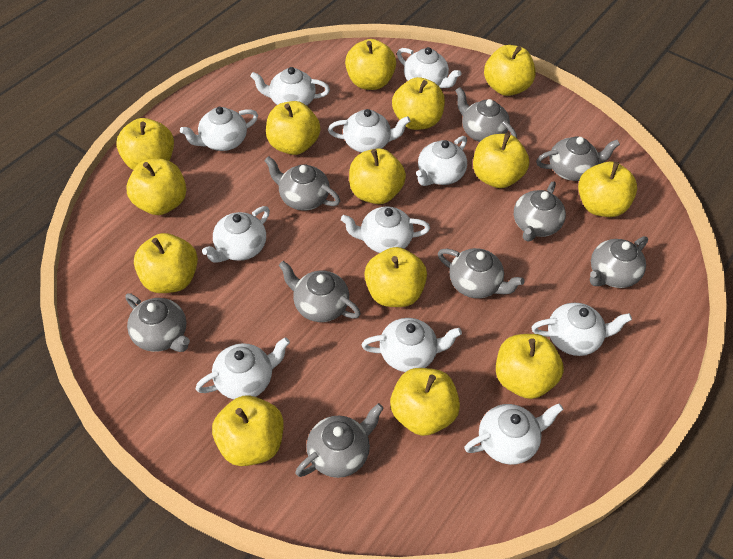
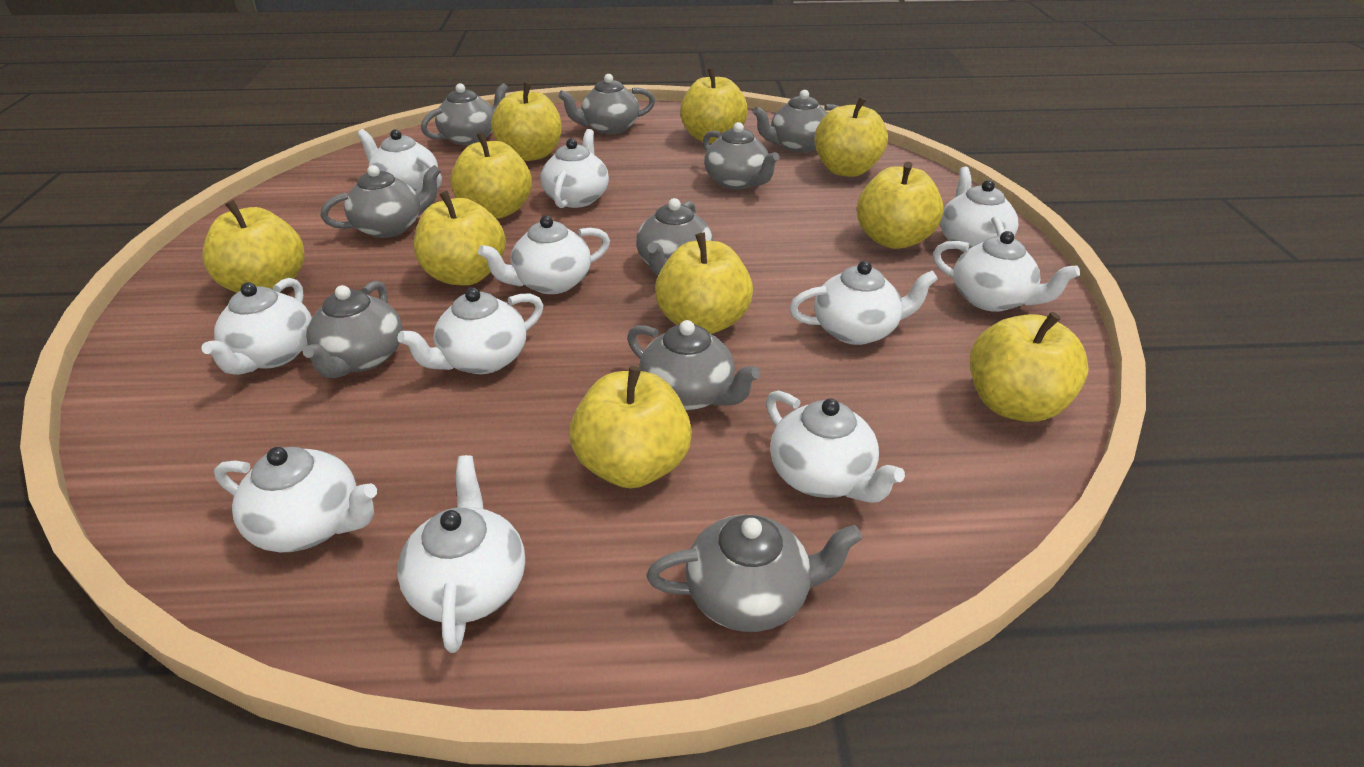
yellow apple: 14 -> 10

